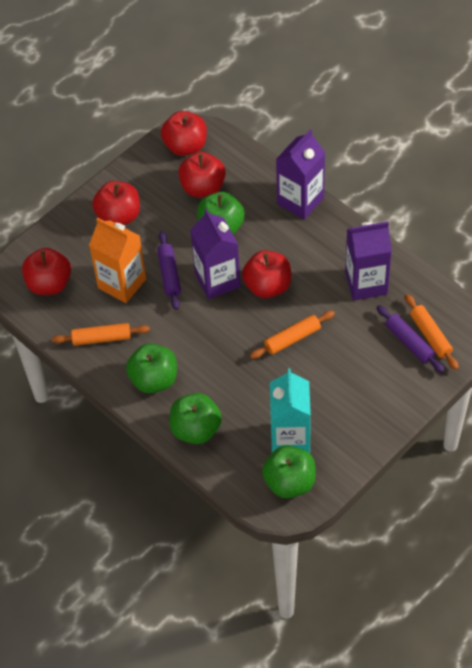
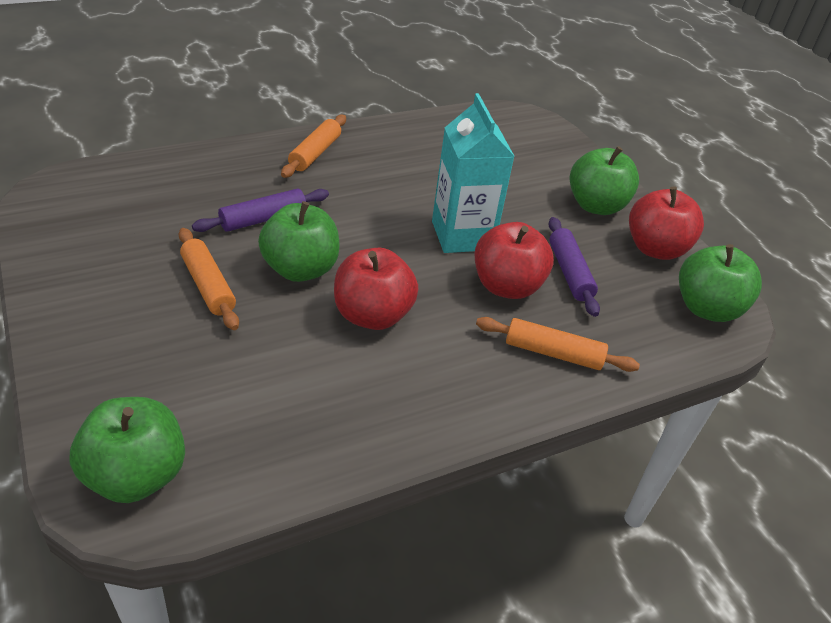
orange carton: 1 -> 0
purple carton: 3 -> 0
red apple: 5 -> 3

